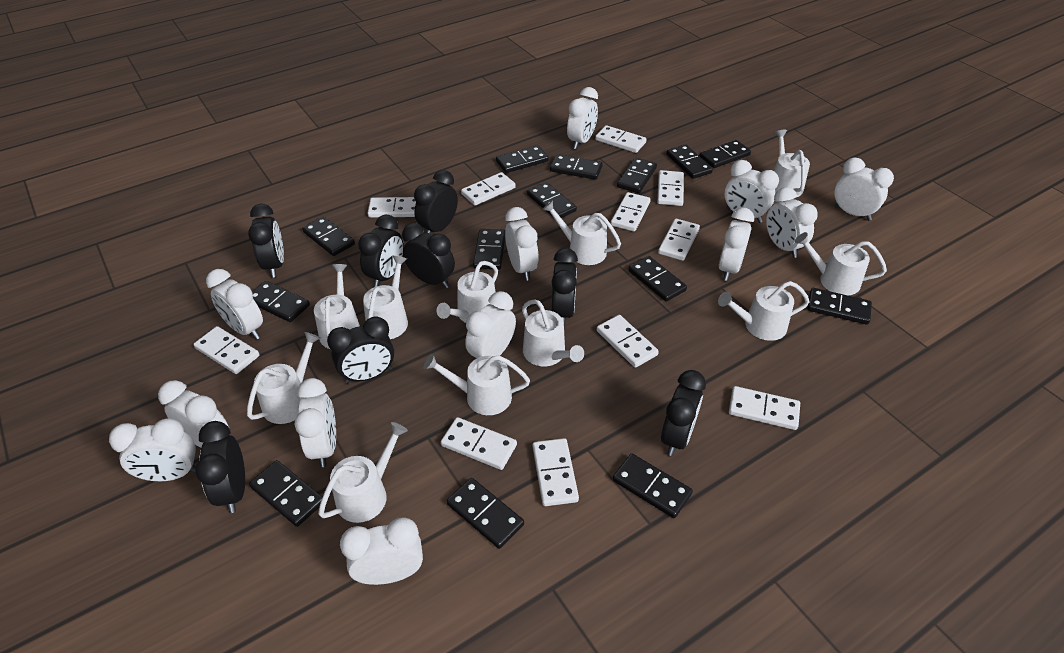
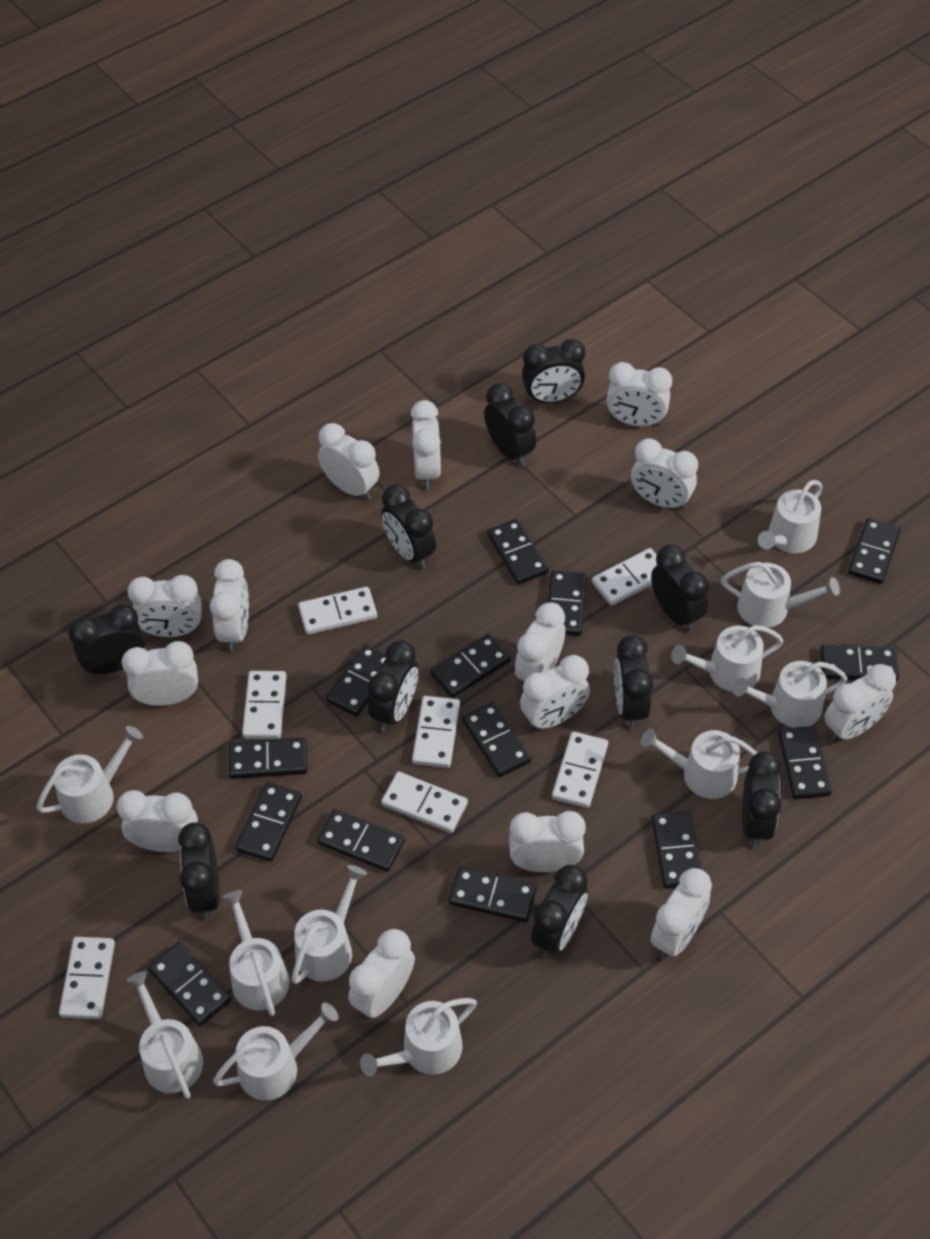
black clock: 8 -> 10
white clock: 12 -> 14
white domino: 11 -> 7

